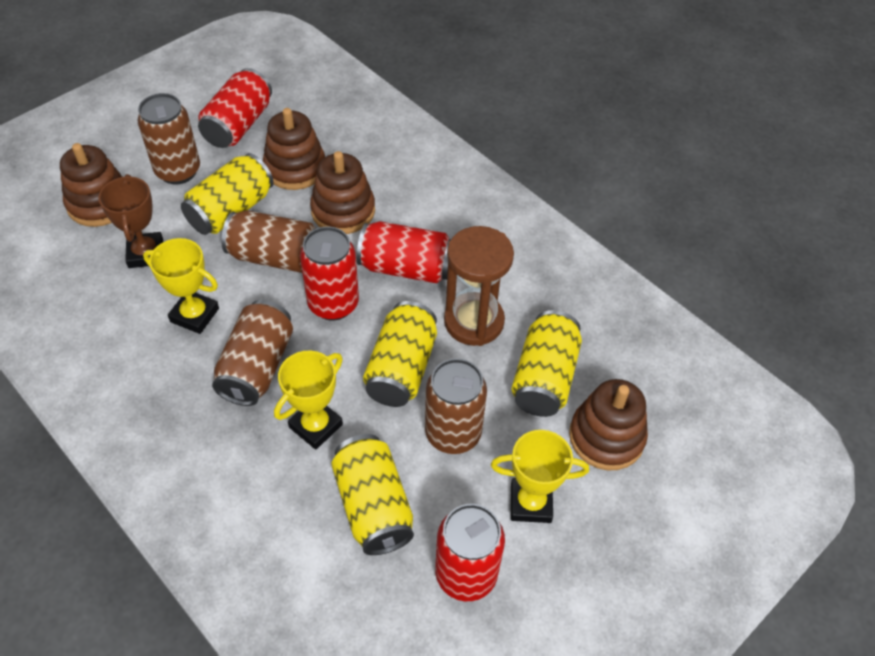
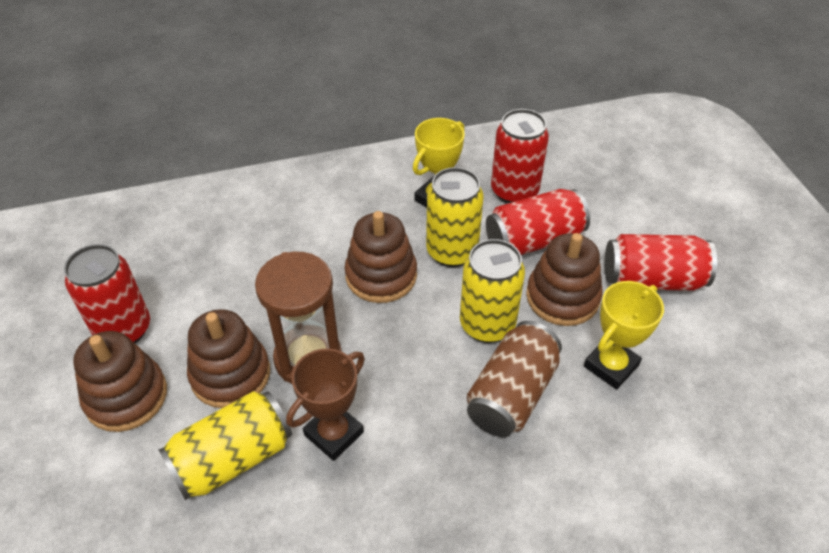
brown can: 4 -> 1
yellow can: 4 -> 3
yellow trophy: 3 -> 2

